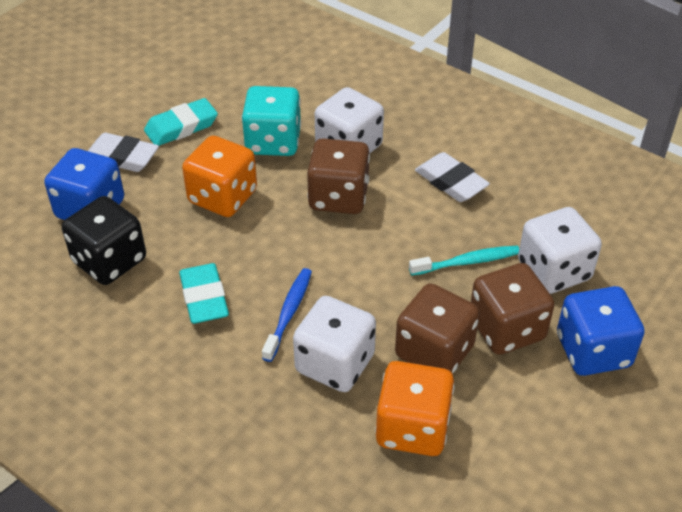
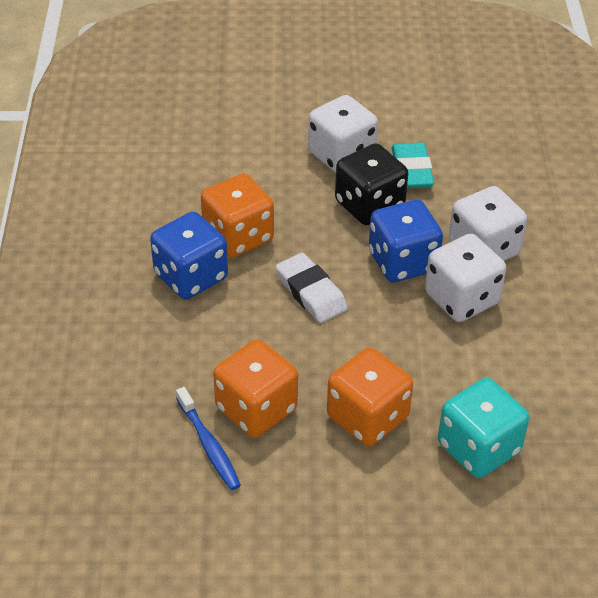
brown dice: 3 -> 0
orange dice: 2 -> 3
turquoise eraser: 2 -> 1
turquoise toothbrush: 1 -> 0
white eraser: 2 -> 1

